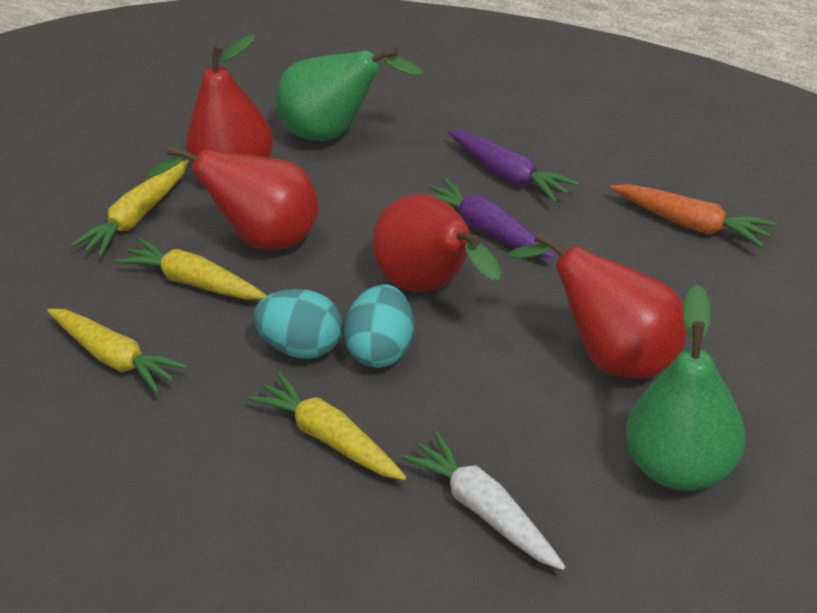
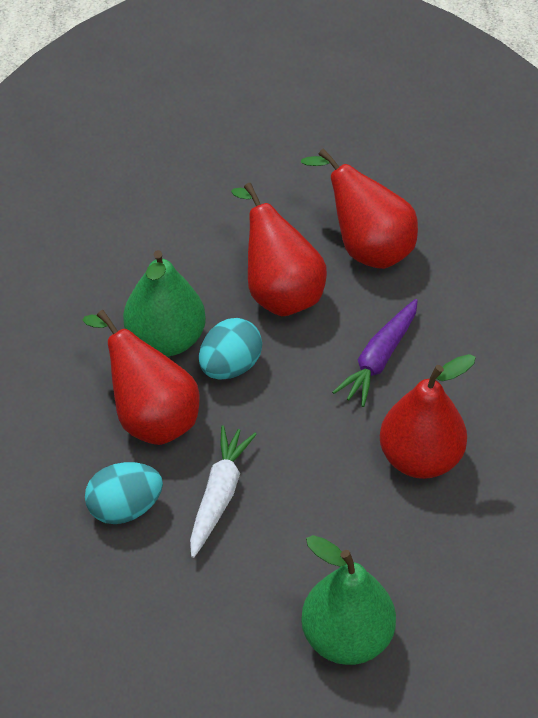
orange carrot: 1 -> 0
purple carrot: 2 -> 1
yellow carrot: 4 -> 0

